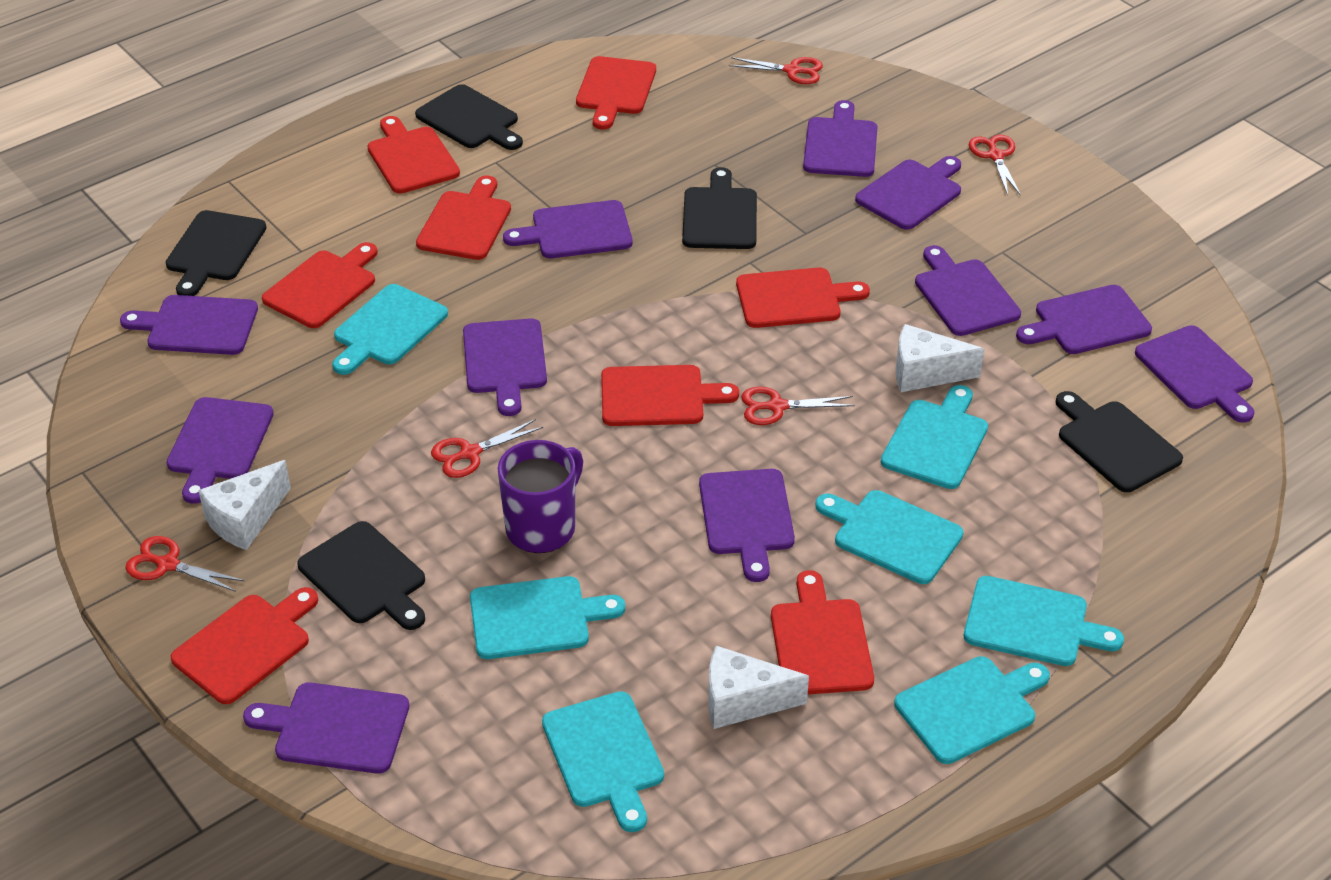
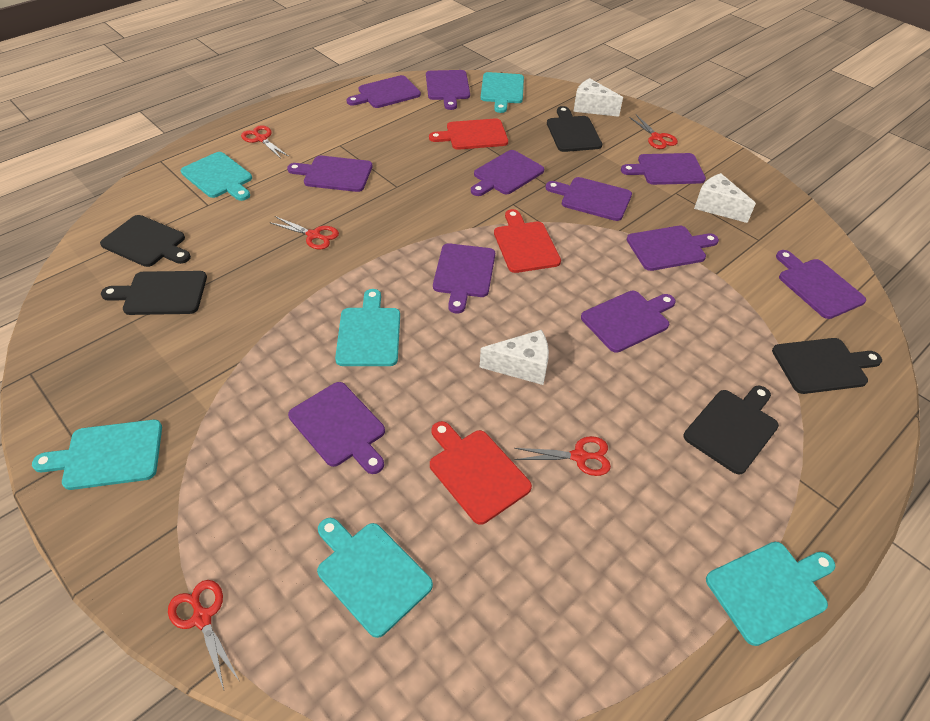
purple mug: 1 -> 0
red cutting board: 8 -> 3
turquoise cutting board: 7 -> 6

